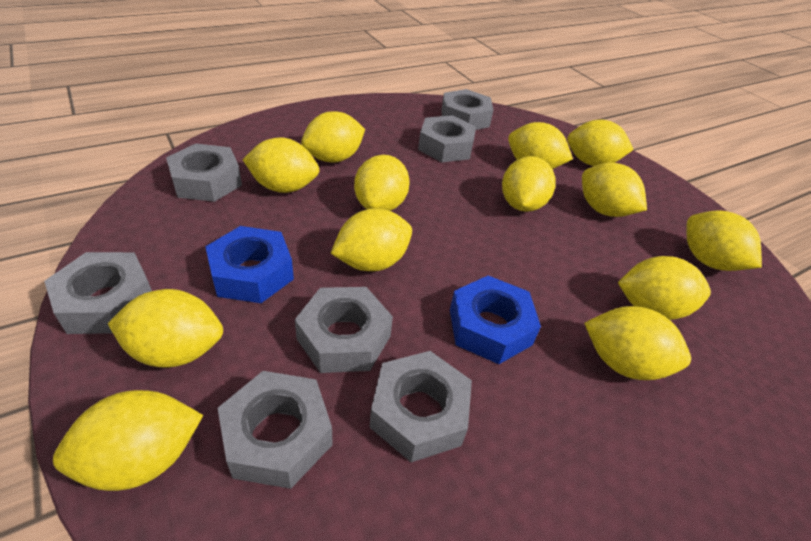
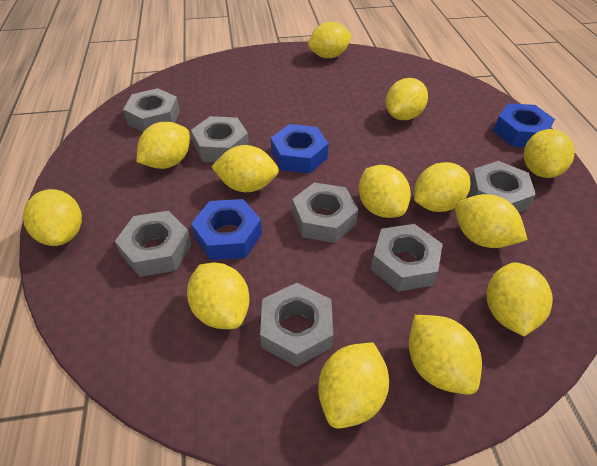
blue nut: 2 -> 3

